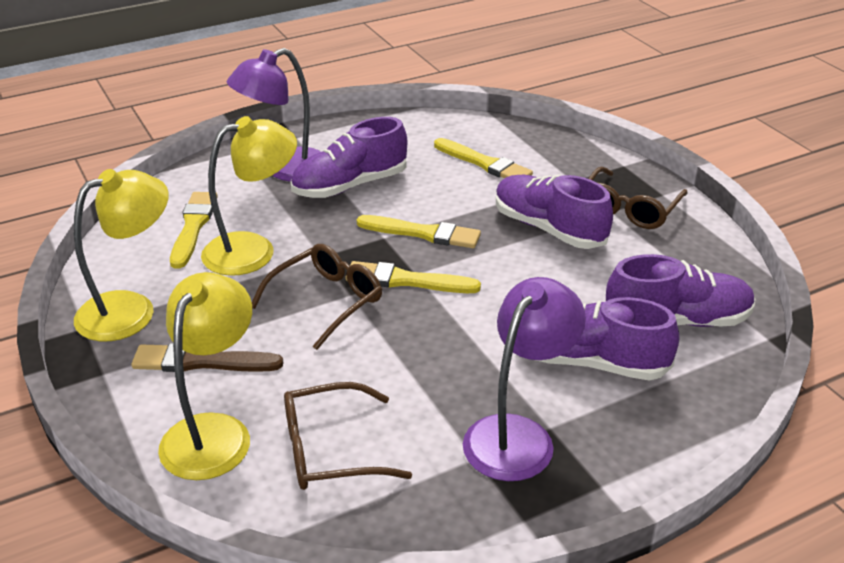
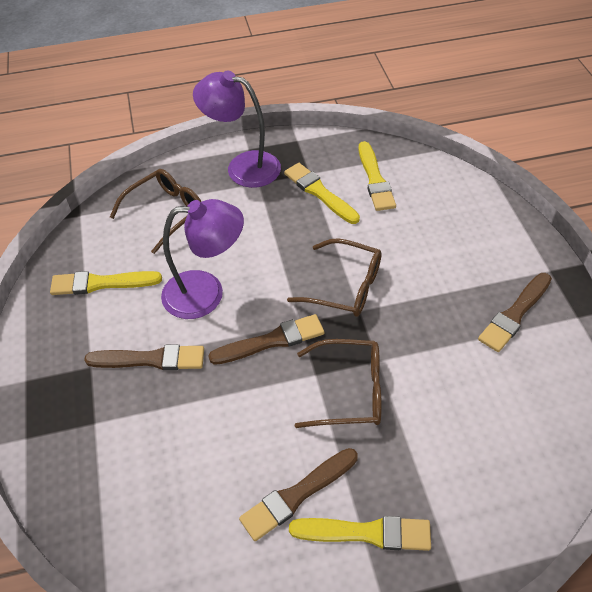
brown brush: 1 -> 4
purple shoe: 4 -> 0
yellow lamp: 3 -> 0

